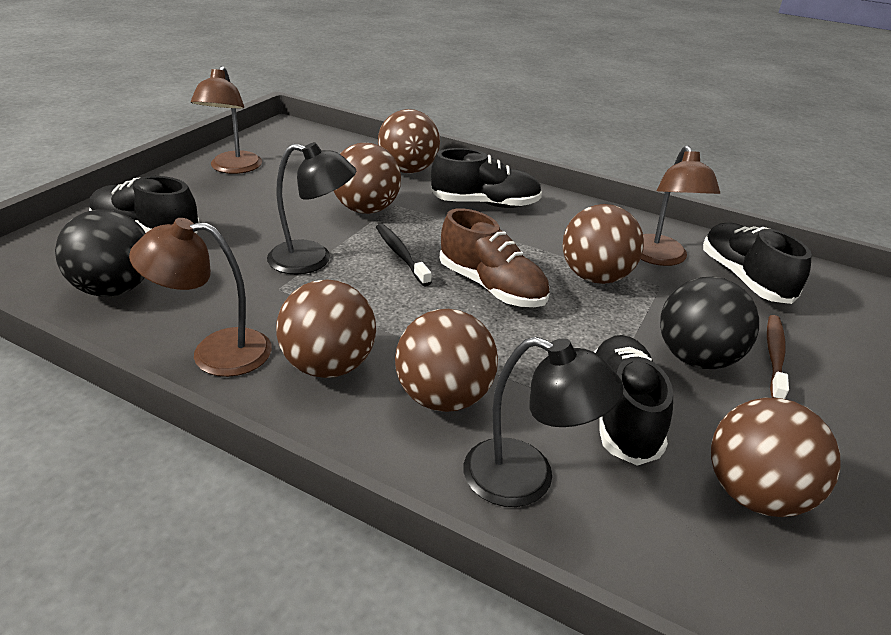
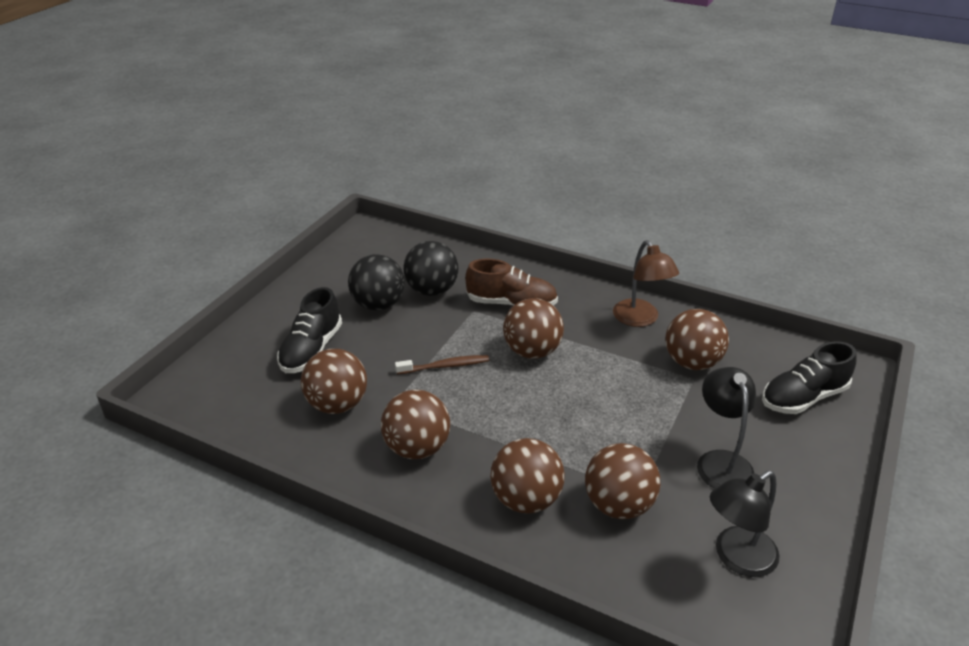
black shoe: 4 -> 2
black toothbrush: 1 -> 0
brown lamp: 3 -> 1

